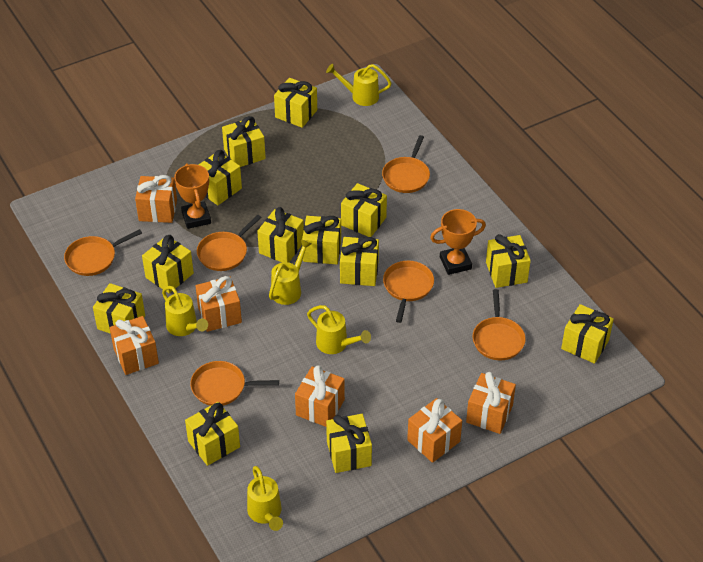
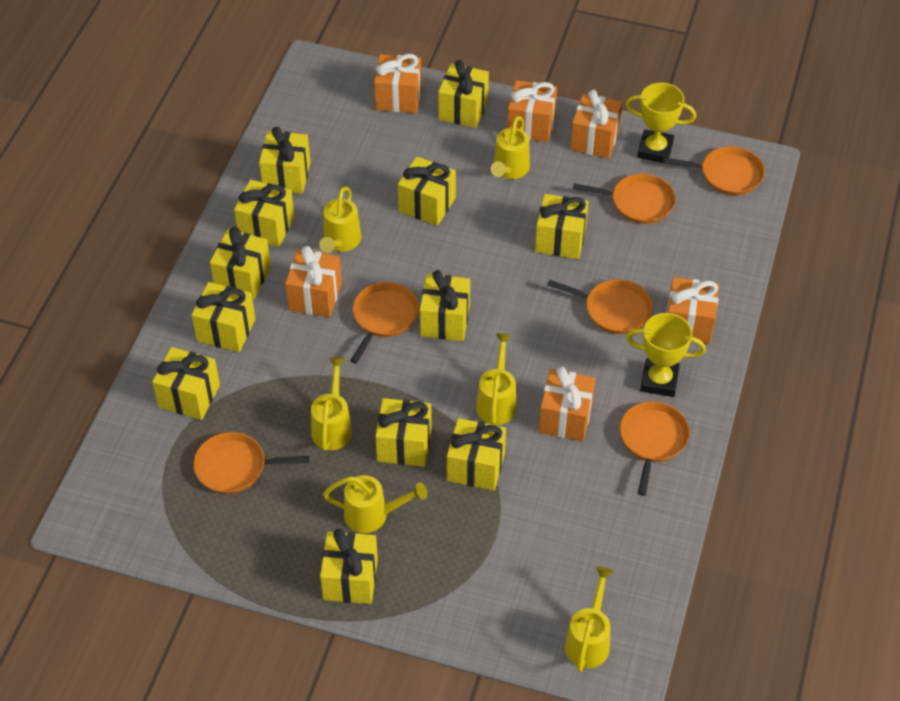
orange trophy: 2 -> 0
yellow gift: 13 -> 12
yellow trophy: 0 -> 2
yellow watering can: 5 -> 6

